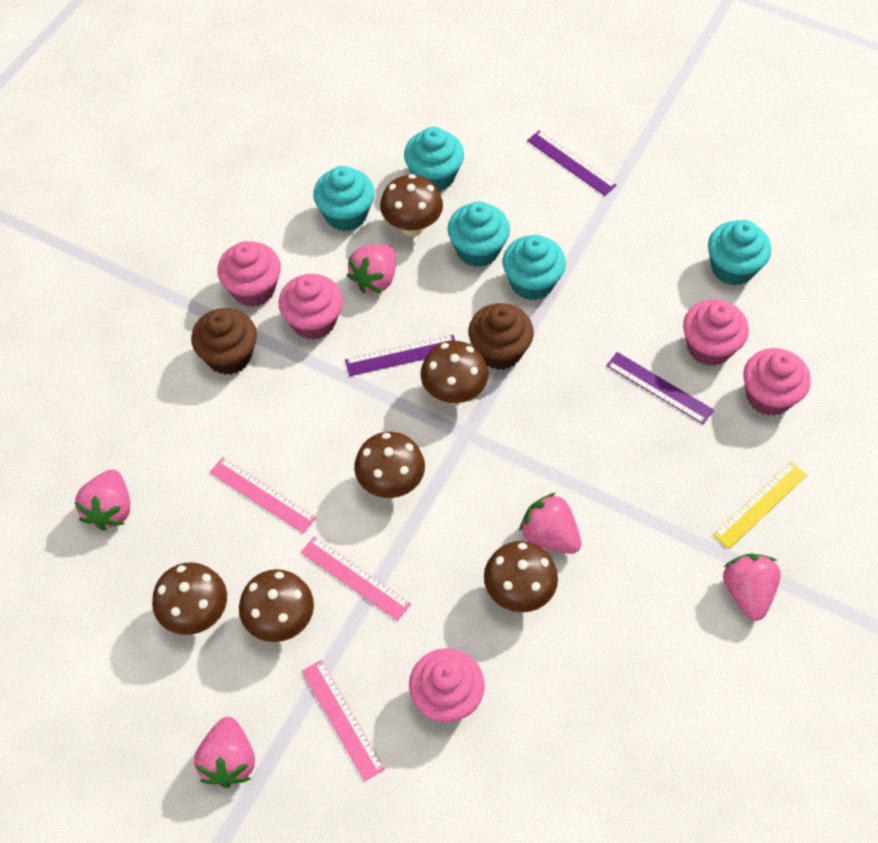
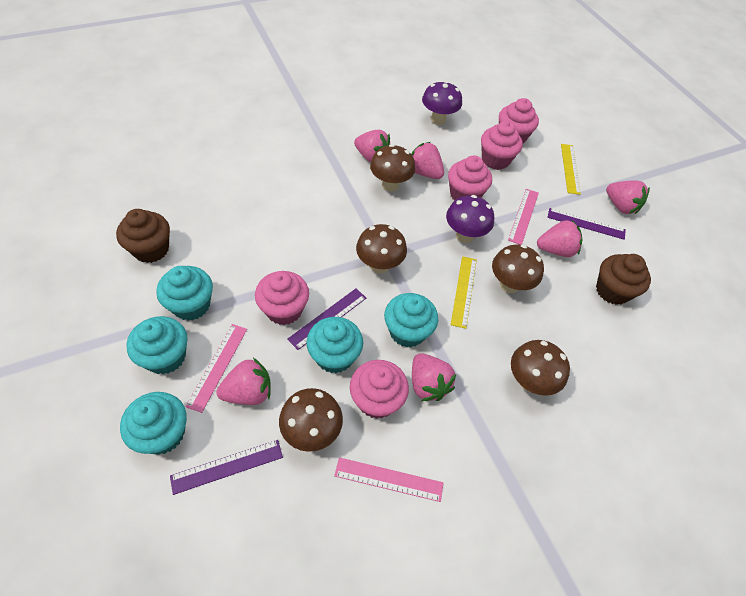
brown mushroom: 6 -> 5
pink strawberry: 5 -> 6
purple mushroom: 0 -> 2
yellow ruler: 1 -> 2

